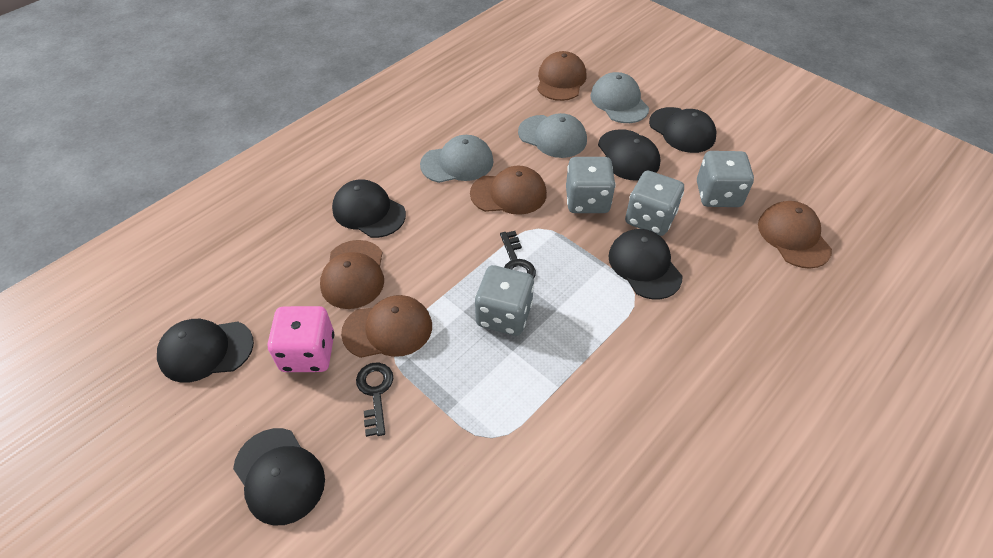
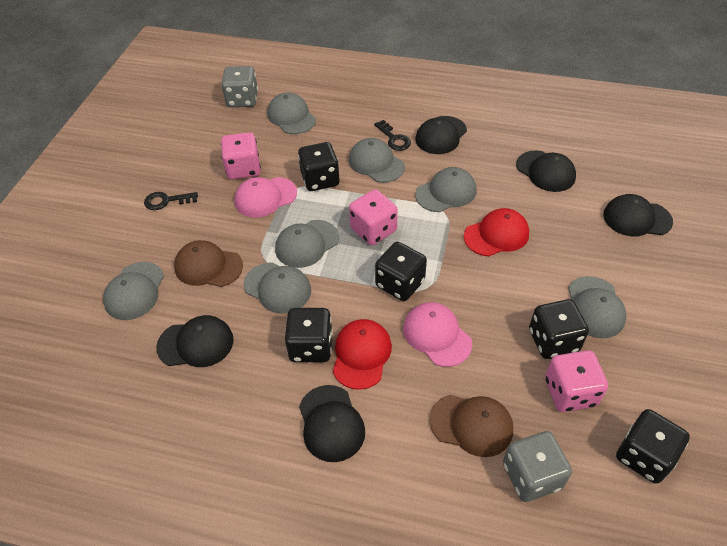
black cap: 6 -> 5
black dice: 0 -> 5
brown cap: 5 -> 2
grey cap: 3 -> 7
grey dice: 4 -> 2
pink cap: 0 -> 2
pink dice: 1 -> 3
red cap: 0 -> 2

